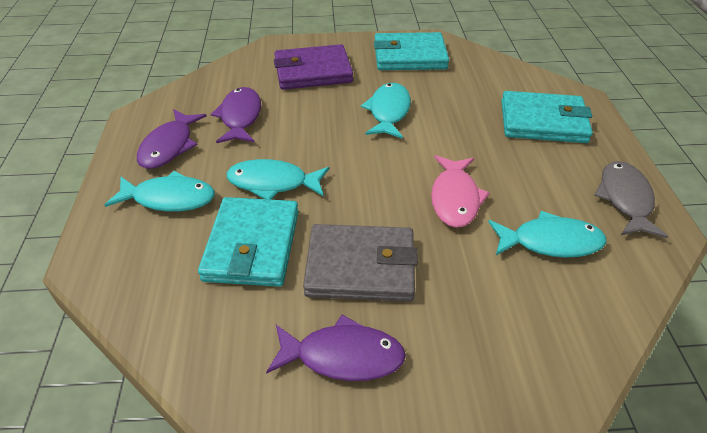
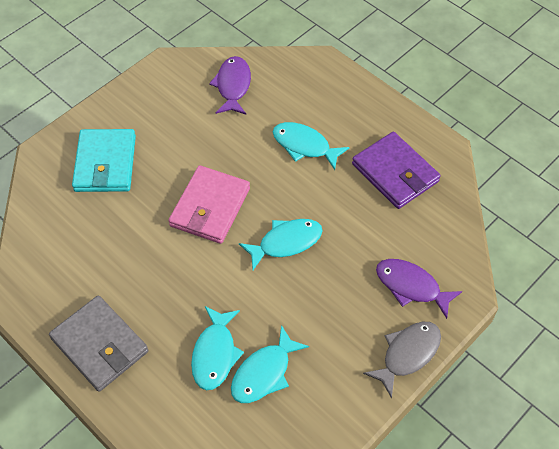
pink fish: 1 -> 0
pink wallet: 0 -> 1
purple fish: 3 -> 2
turquoise wallet: 3 -> 1

